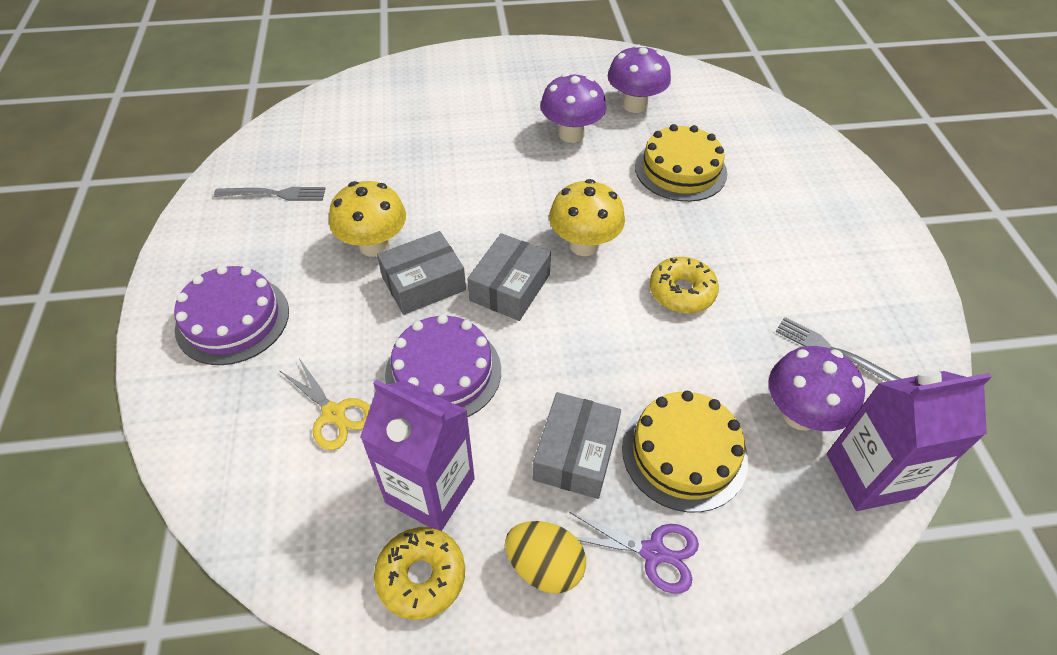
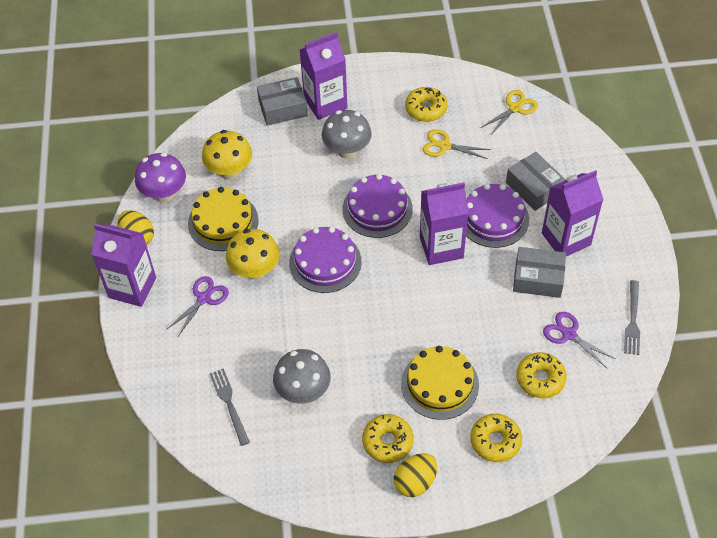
grey mushroom: 0 -> 2
purple cake: 2 -> 3
purple carton: 2 -> 4
purple mushroom: 3 -> 1
purple scissors: 1 -> 2
yellow donut: 2 -> 4
yellow egg: 1 -> 2
yellow scissors: 1 -> 2

